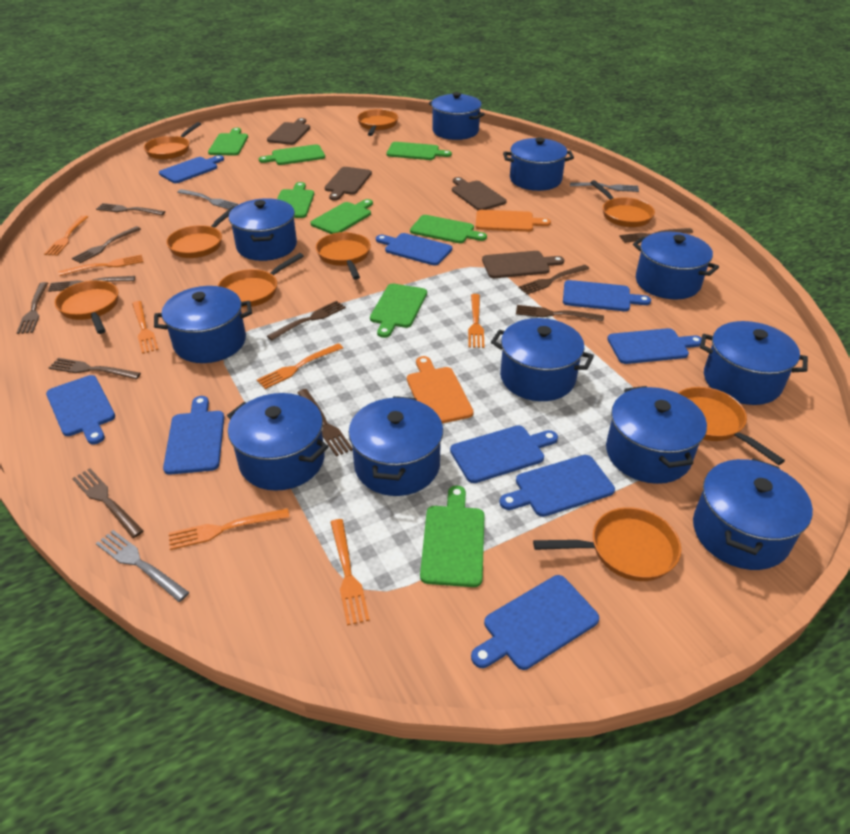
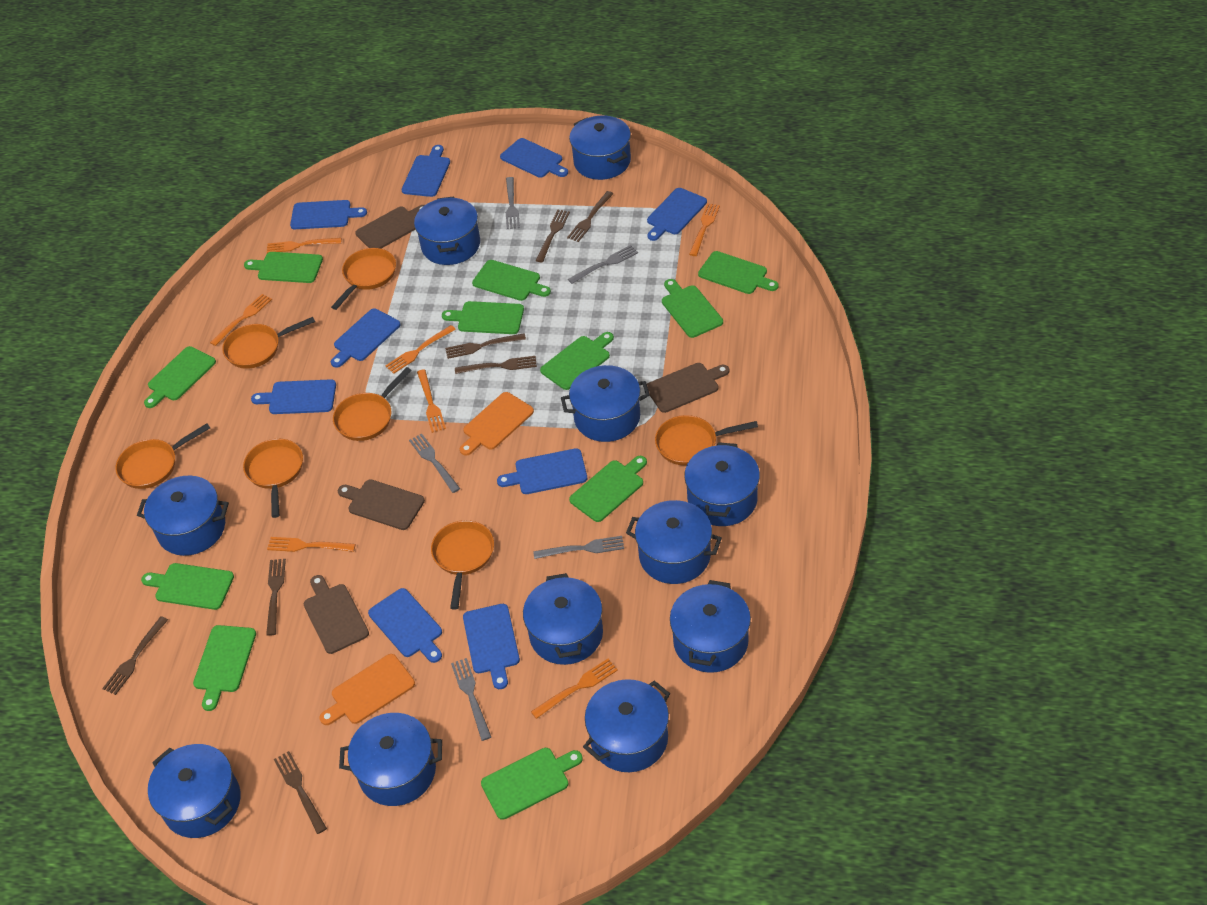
brown fork: 11 -> 7
green cutting board: 8 -> 11
grey fork: 3 -> 5
orange pan: 9 -> 7

